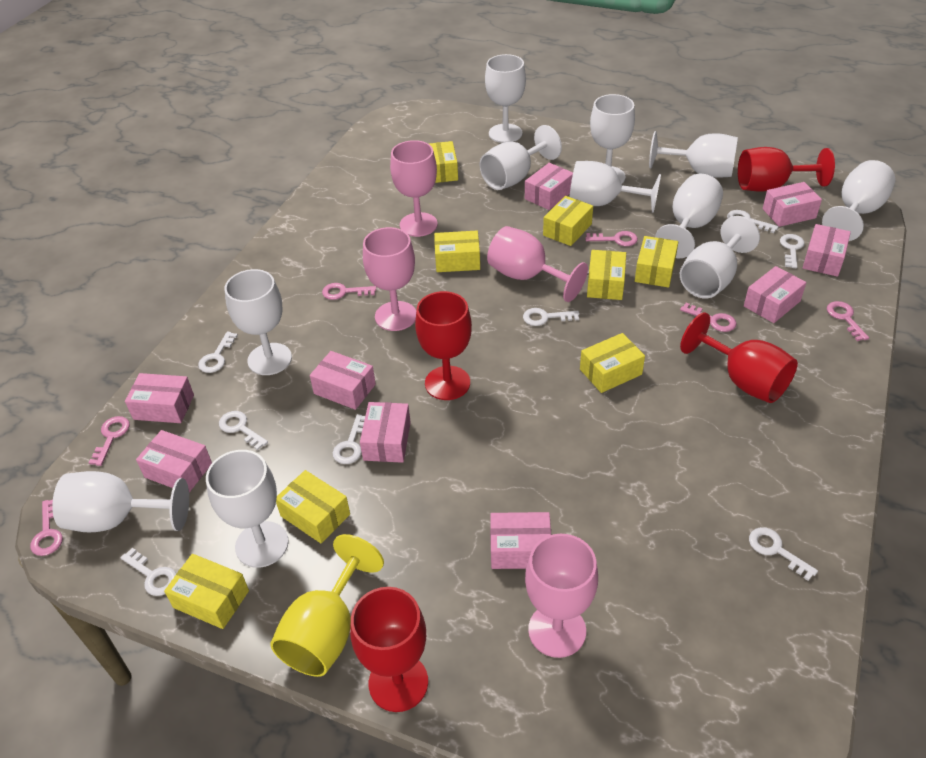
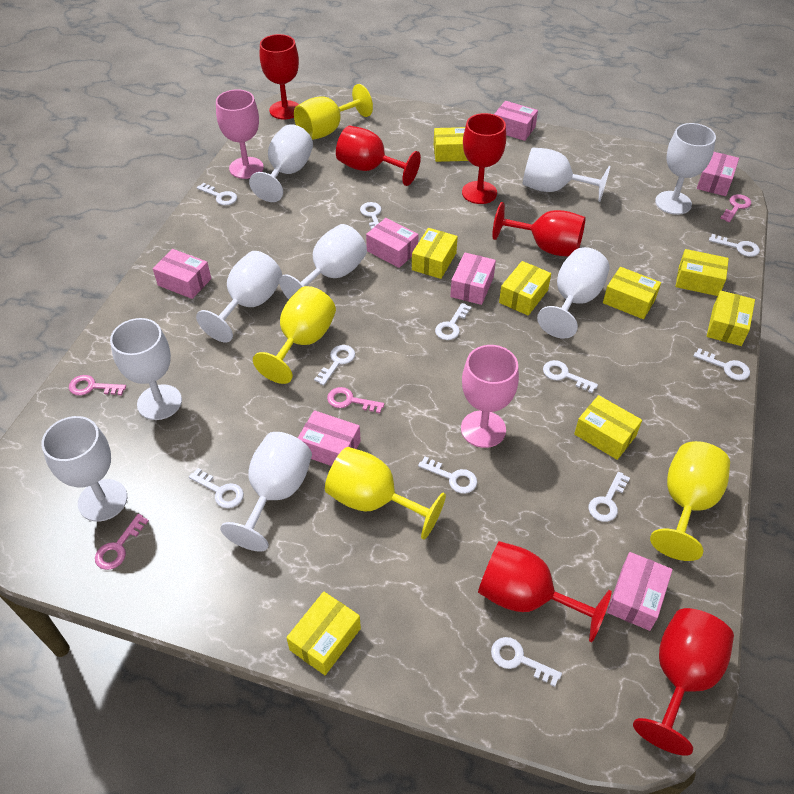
pink box: 9 -> 7
pink goblet: 4 -> 2
pink key: 6 -> 4
red goblet: 4 -> 6
white goblet: 11 -> 9
white key: 8 -> 11
yellow goblet: 1 -> 4

